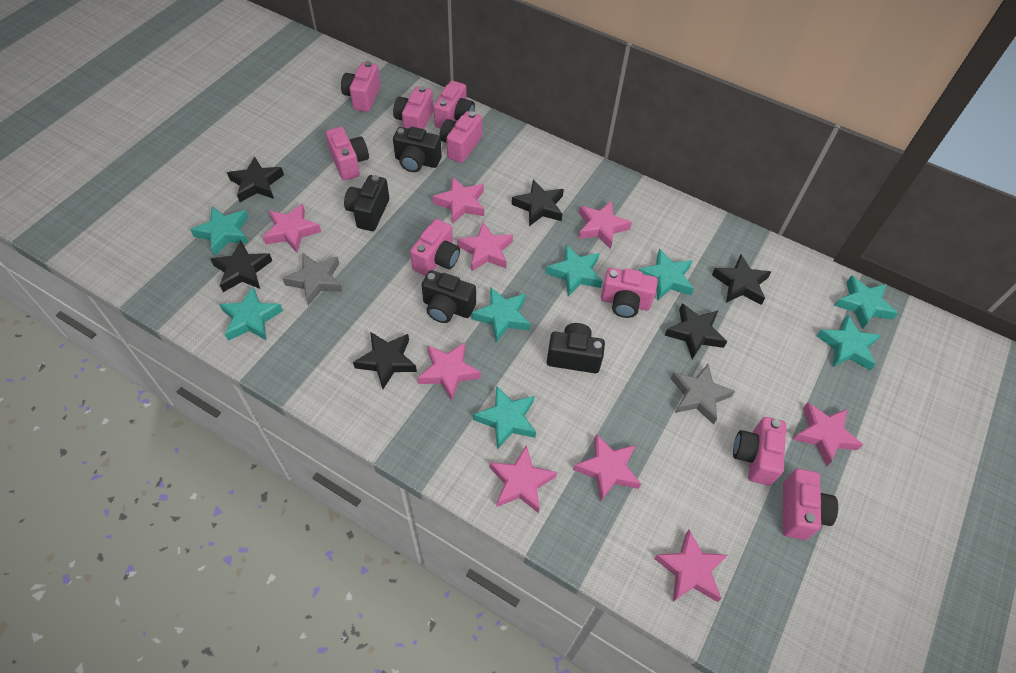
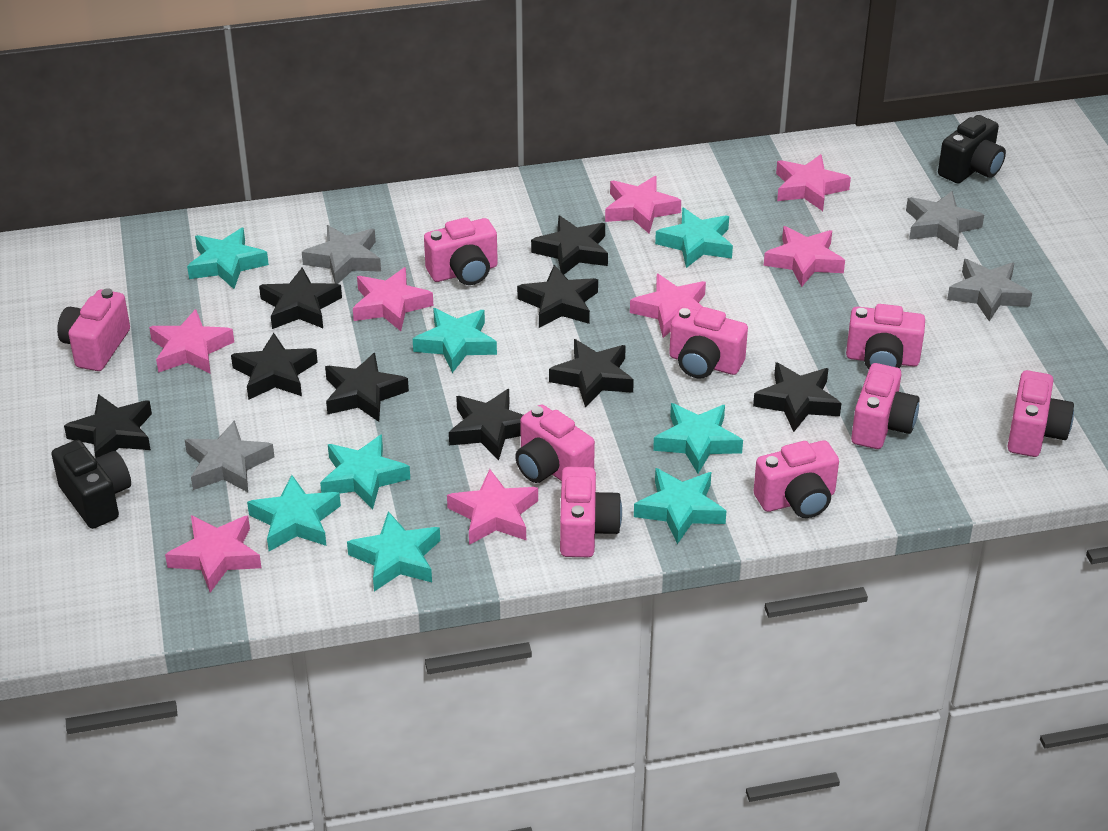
black camera: 4 -> 2
black star: 6 -> 9
grey star: 2 -> 4
pink star: 9 -> 8

